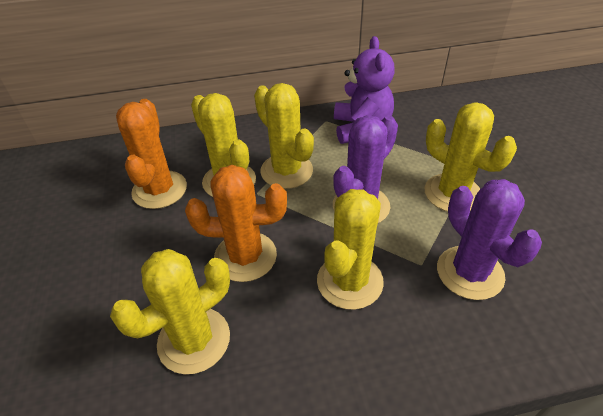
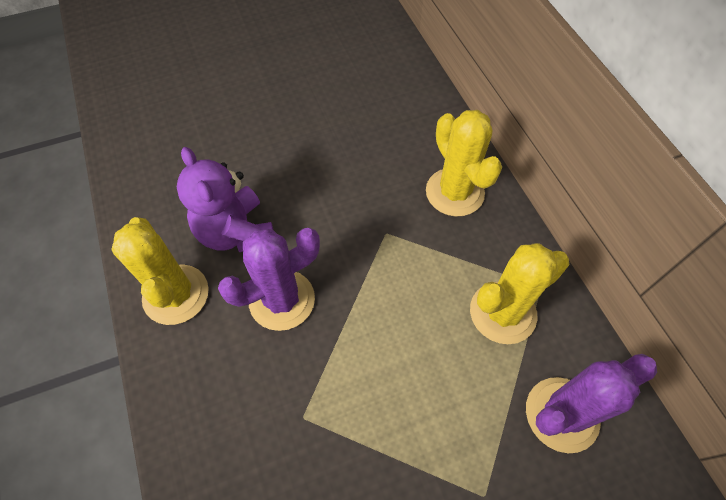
orange cactus: 2 -> 0
yellow cactus: 5 -> 3

